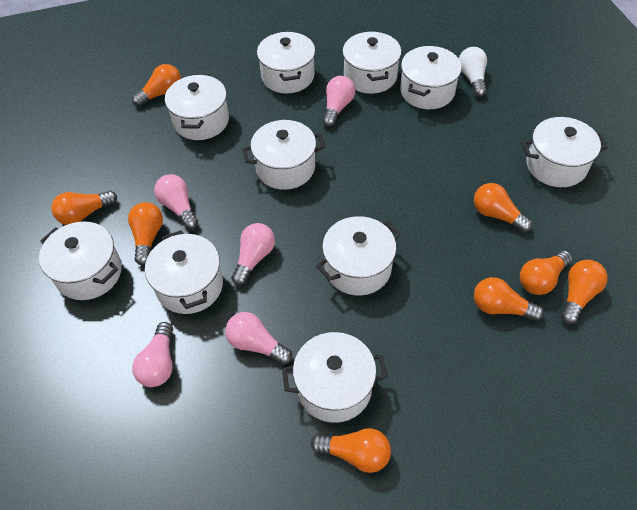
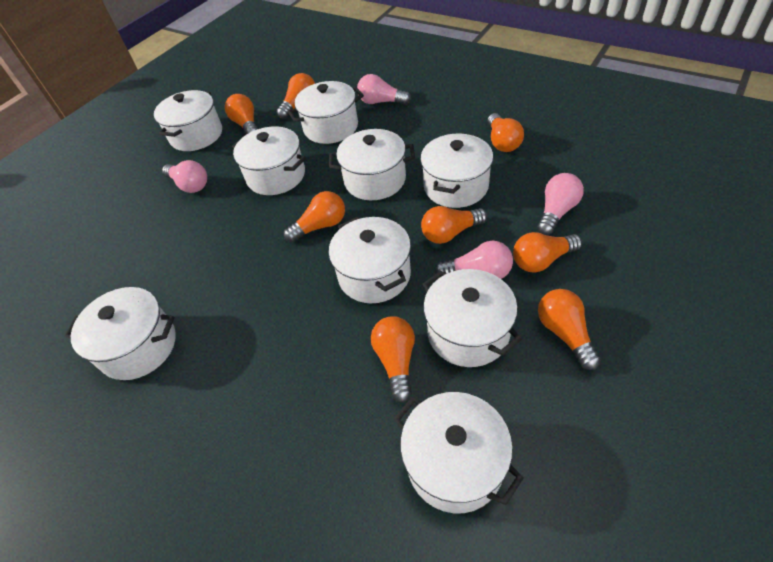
pink light bulb: 5 -> 4
white light bulb: 1 -> 0
white pot: 10 -> 9

